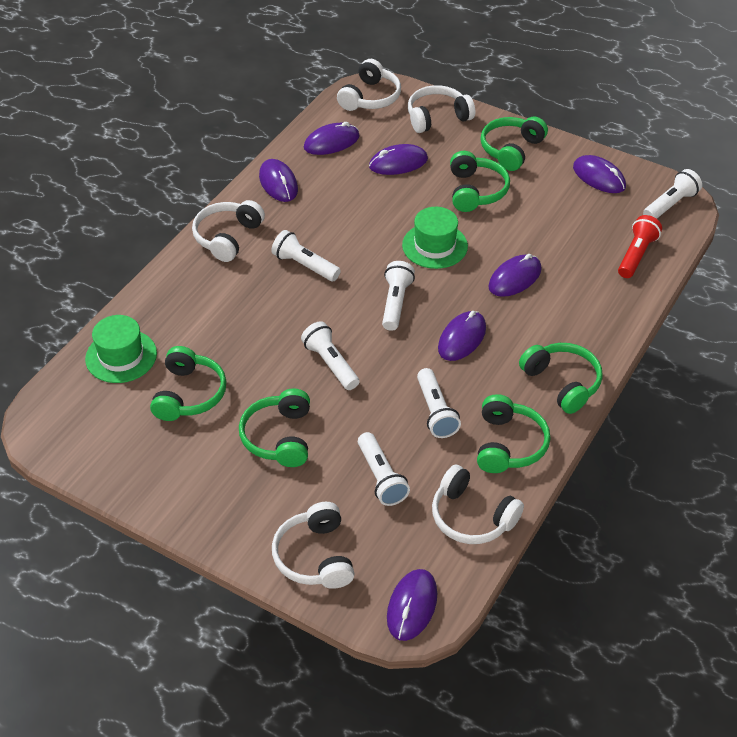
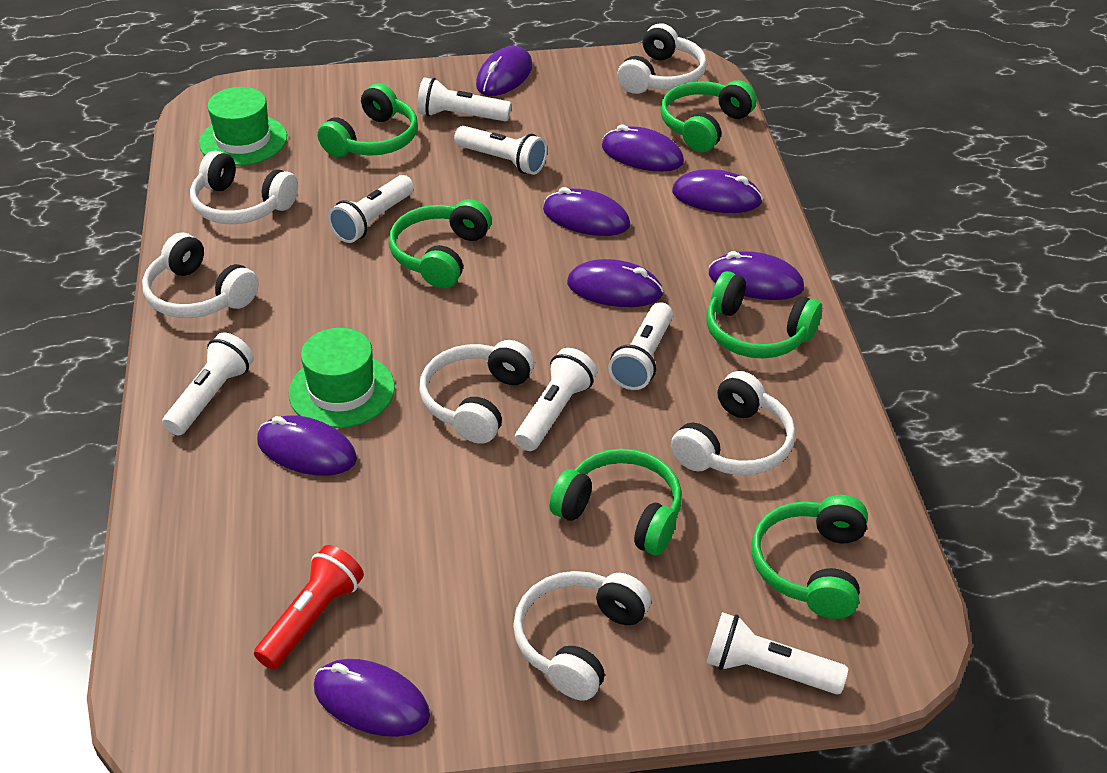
purple mouse: 7 -> 8
white flashlight: 6 -> 7
white headphones: 5 -> 6

